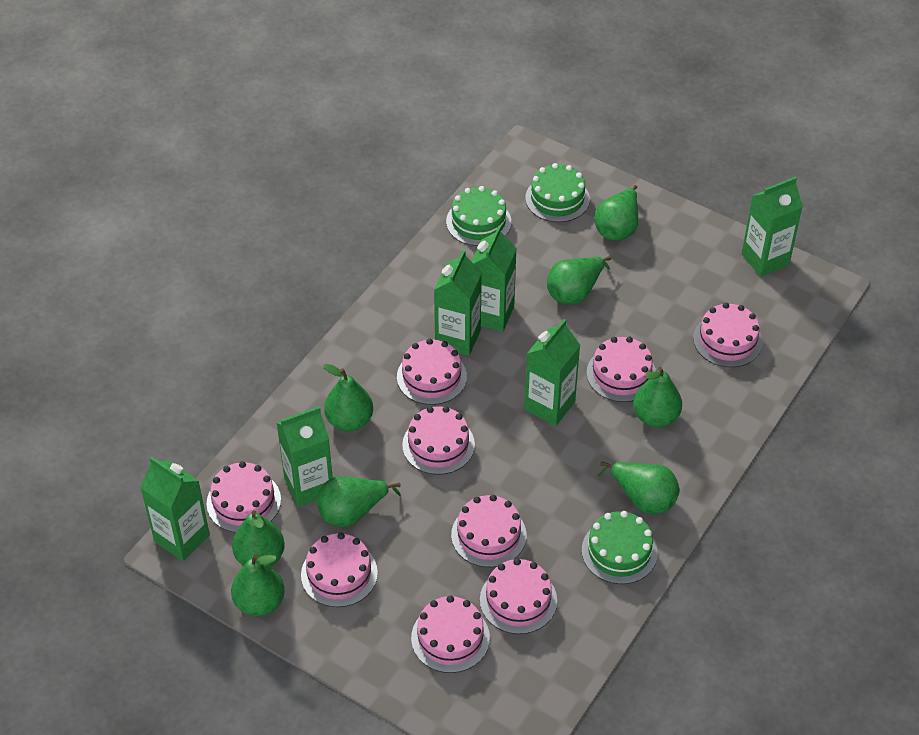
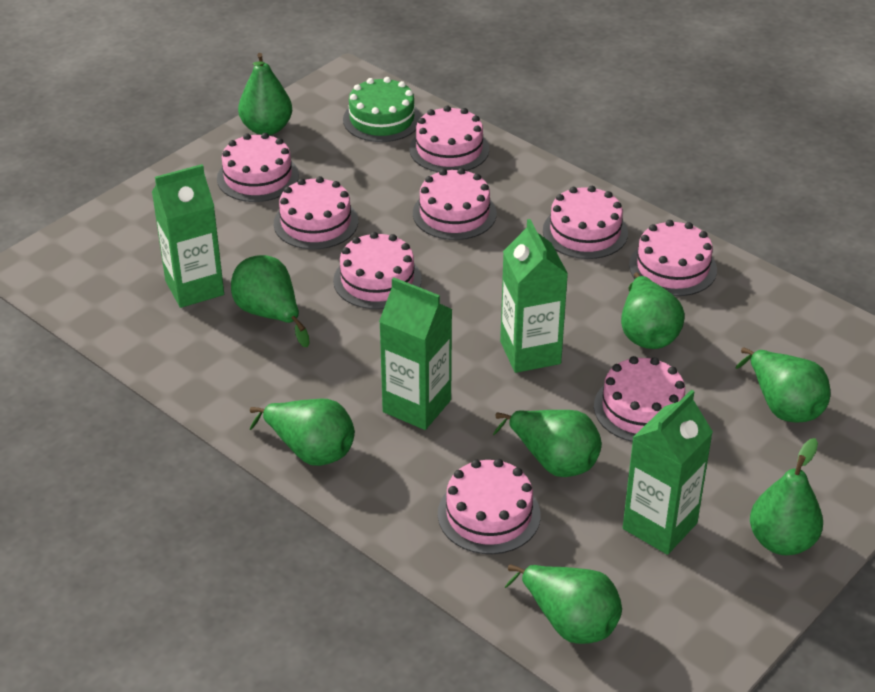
green cake: 3 -> 1
green carton: 6 -> 4

